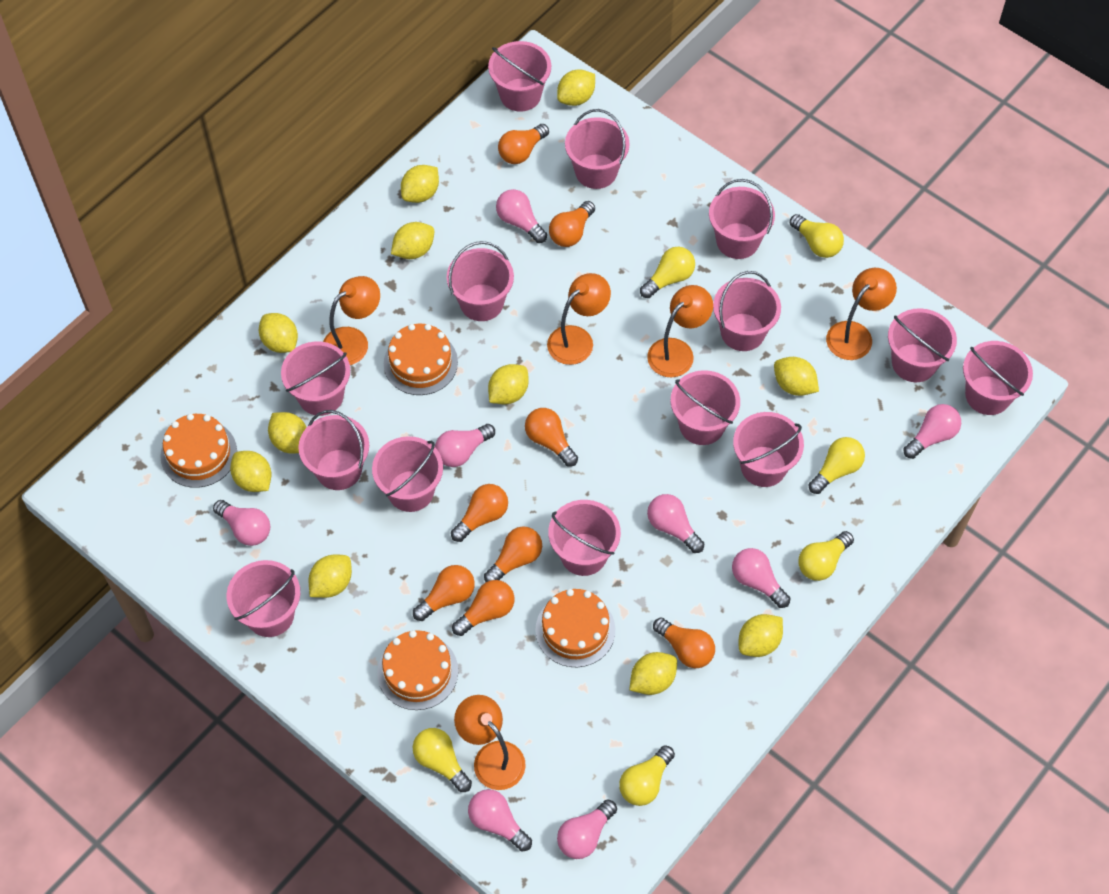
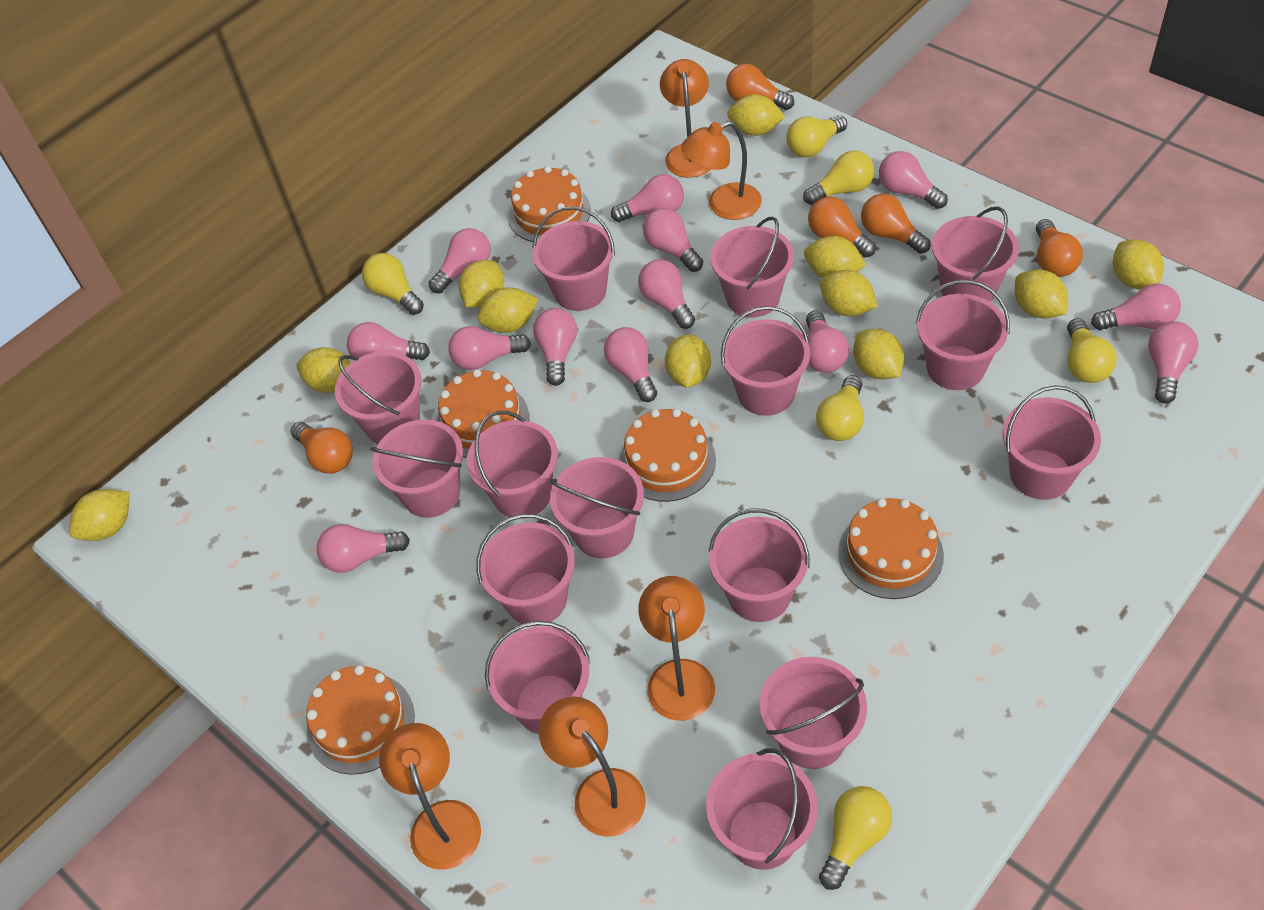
orange cake: 4 -> 5
orange light bulb: 8 -> 5
pink bucket: 14 -> 15
pink light bulb: 8 -> 13

